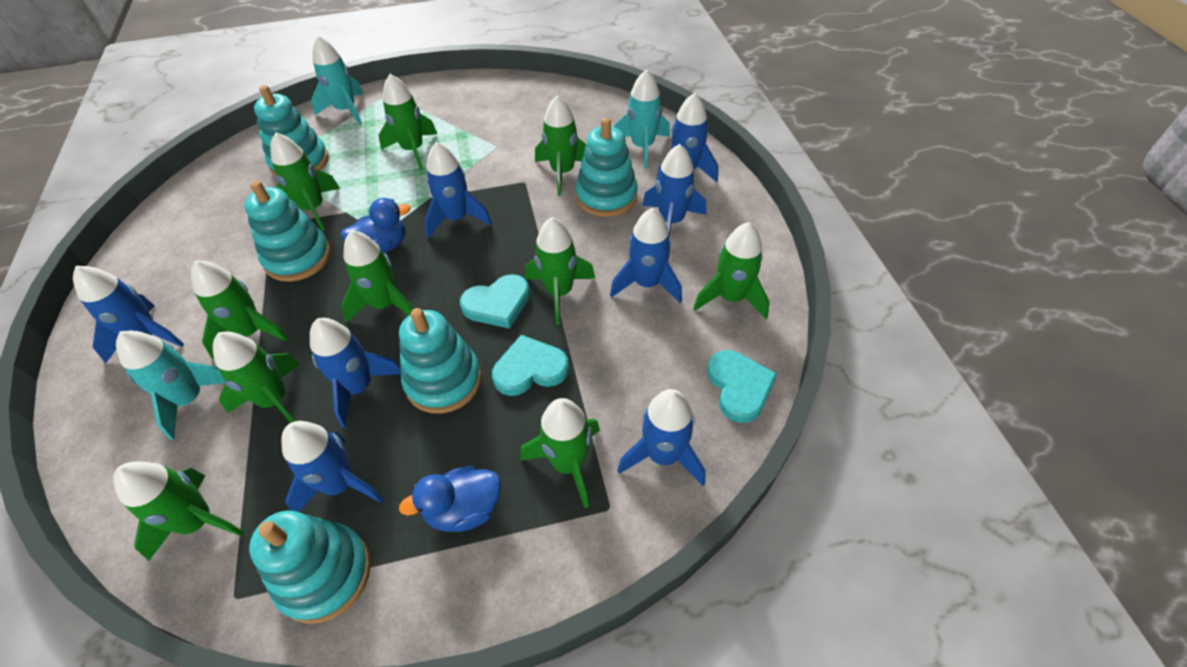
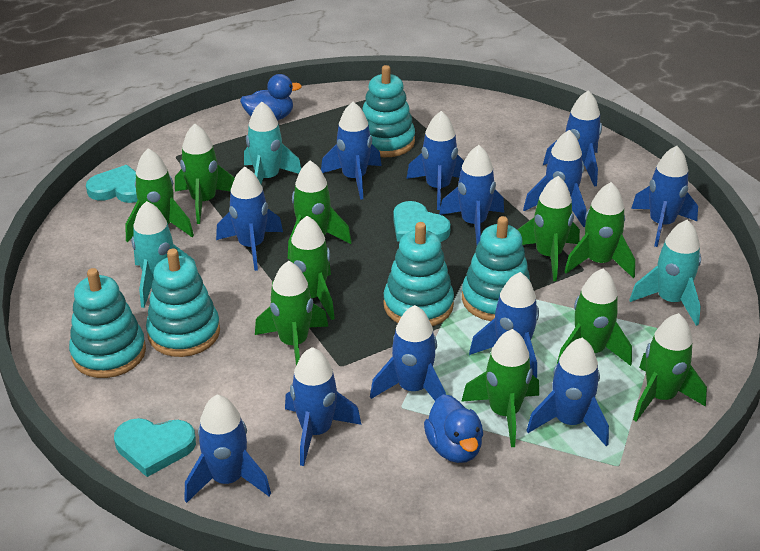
blue rocket: 8 -> 12

